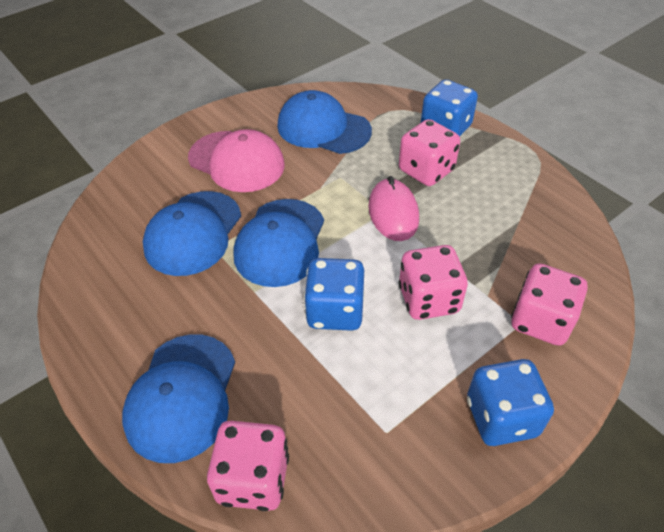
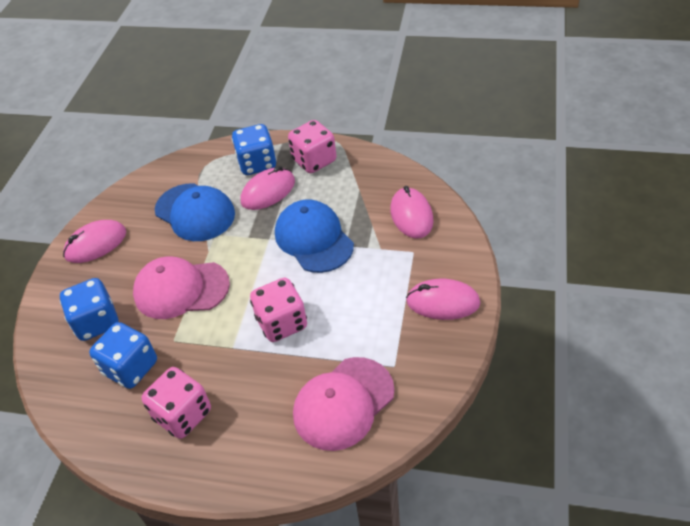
blue cap: 4 -> 2
pink cap: 1 -> 2
pink dice: 4 -> 3
pink mouse: 1 -> 4

